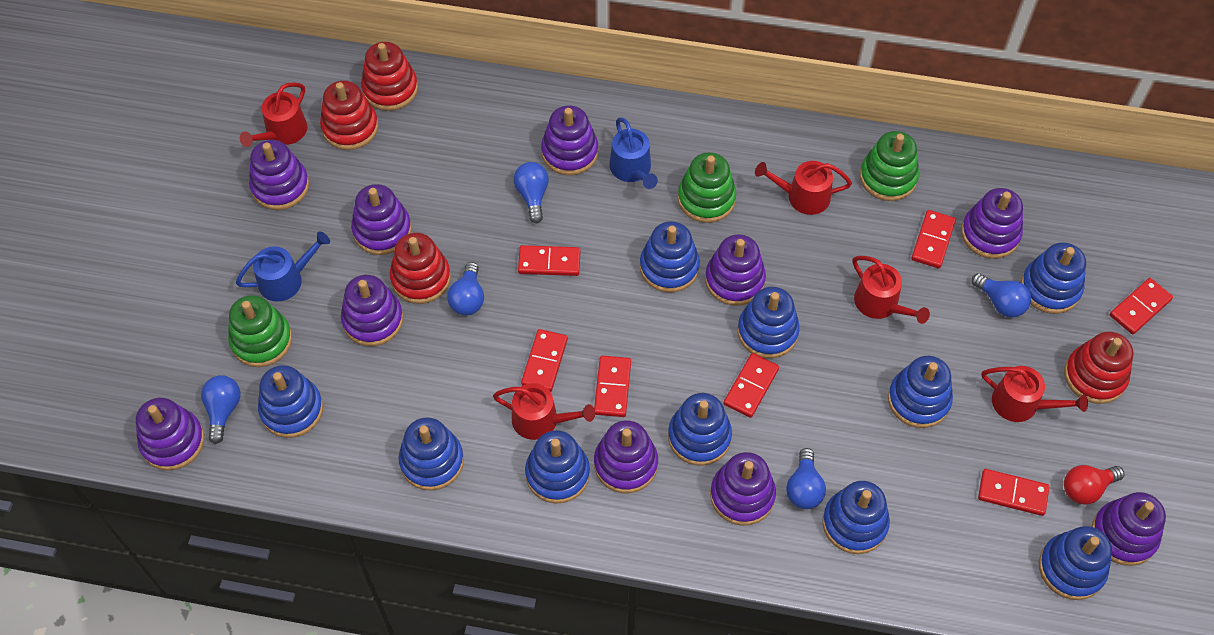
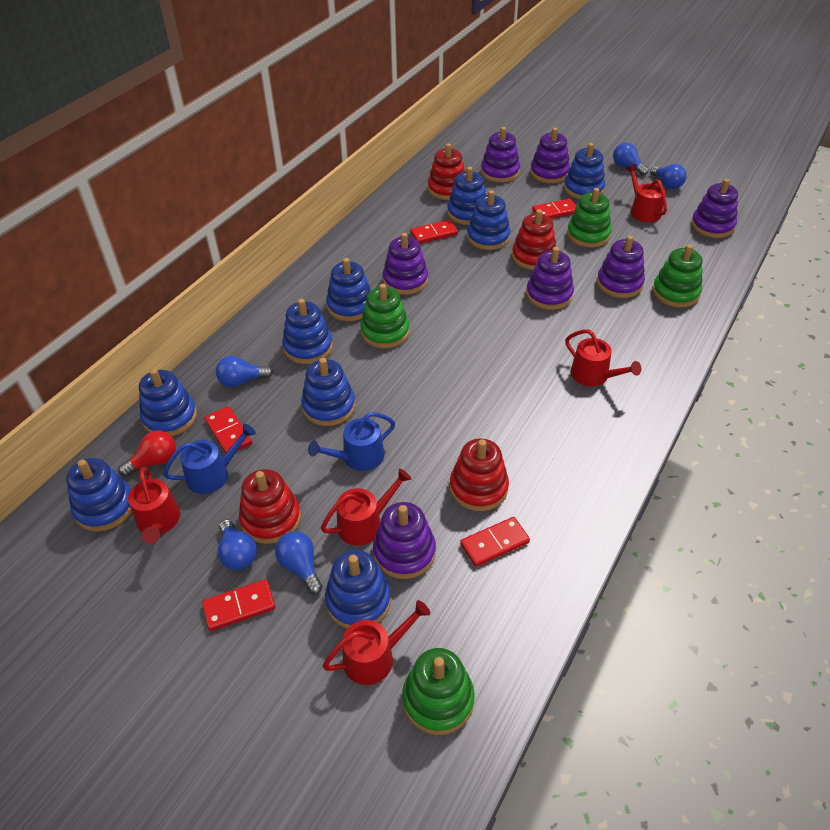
blue stacking toy: 10 -> 9
green stacking toy: 3 -> 4
purple stacking toy: 10 -> 7
red domino: 7 -> 5

